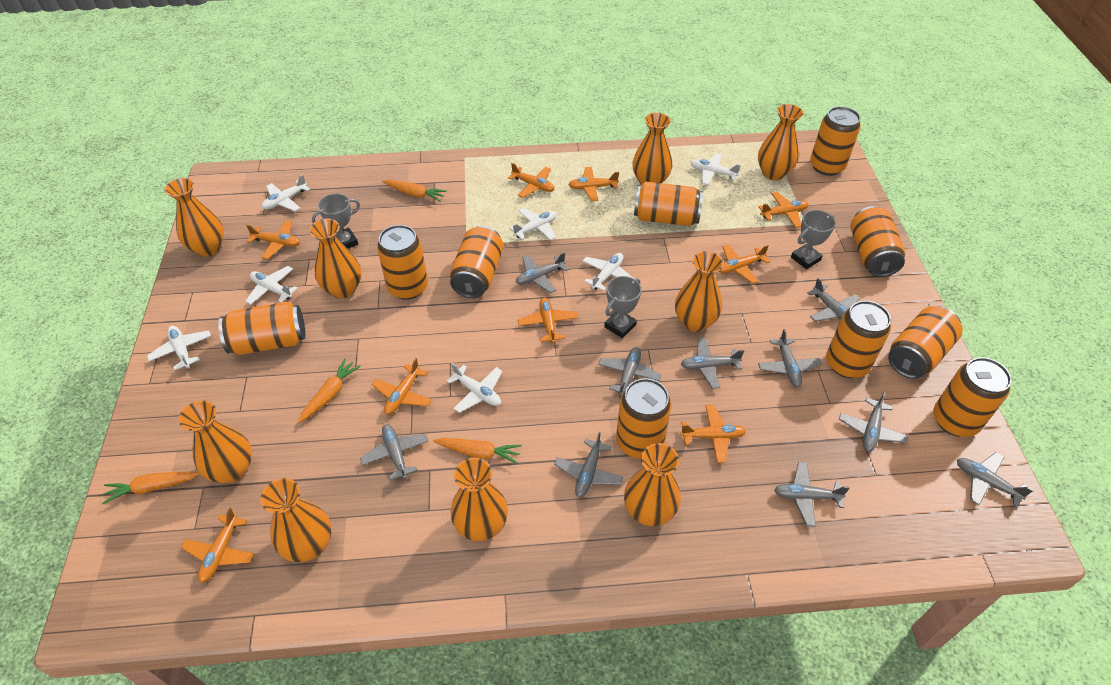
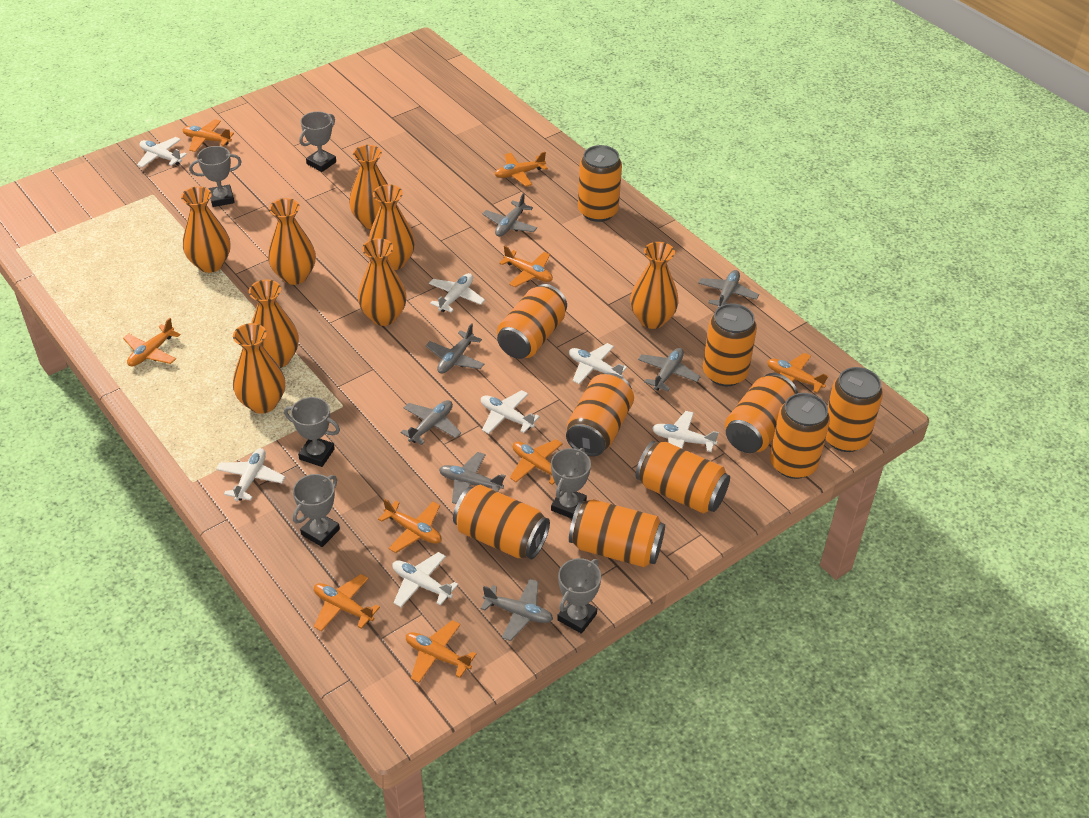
grey plane: 10 -> 7
grey trophy: 3 -> 6
orange carrot: 4 -> 0
orange vase: 9 -> 8

